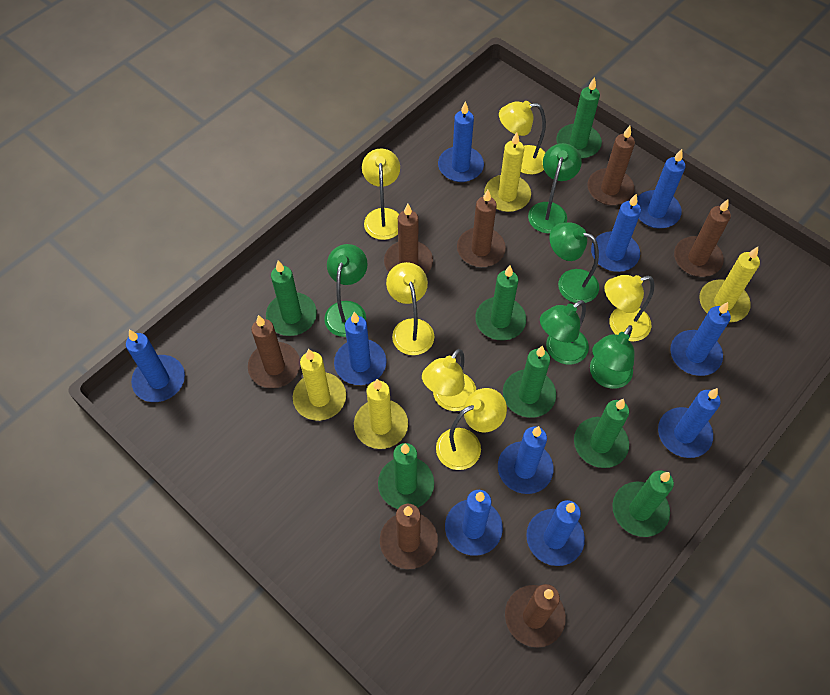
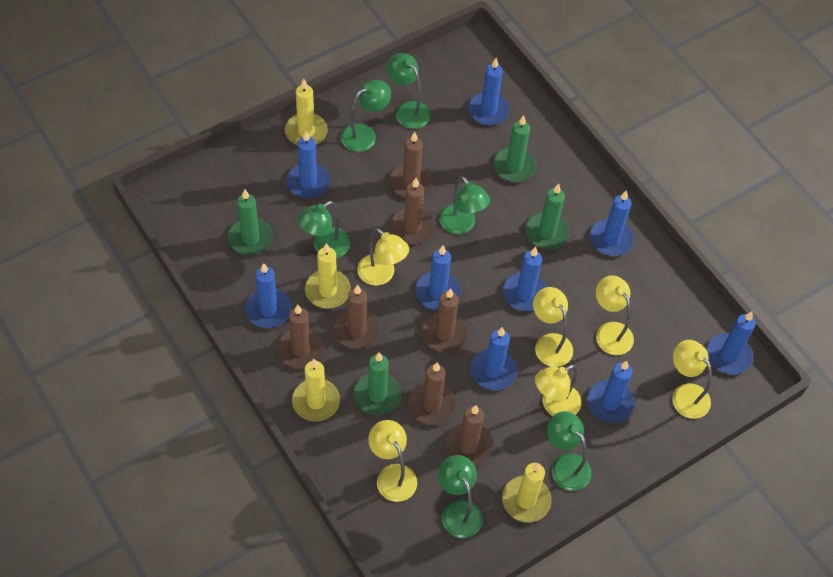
blue candle: 10 -> 9
green candle: 7 -> 4
green lamp: 5 -> 6

